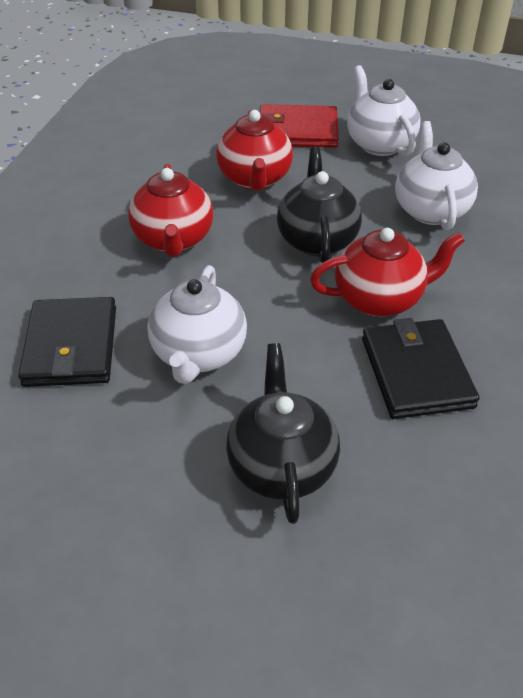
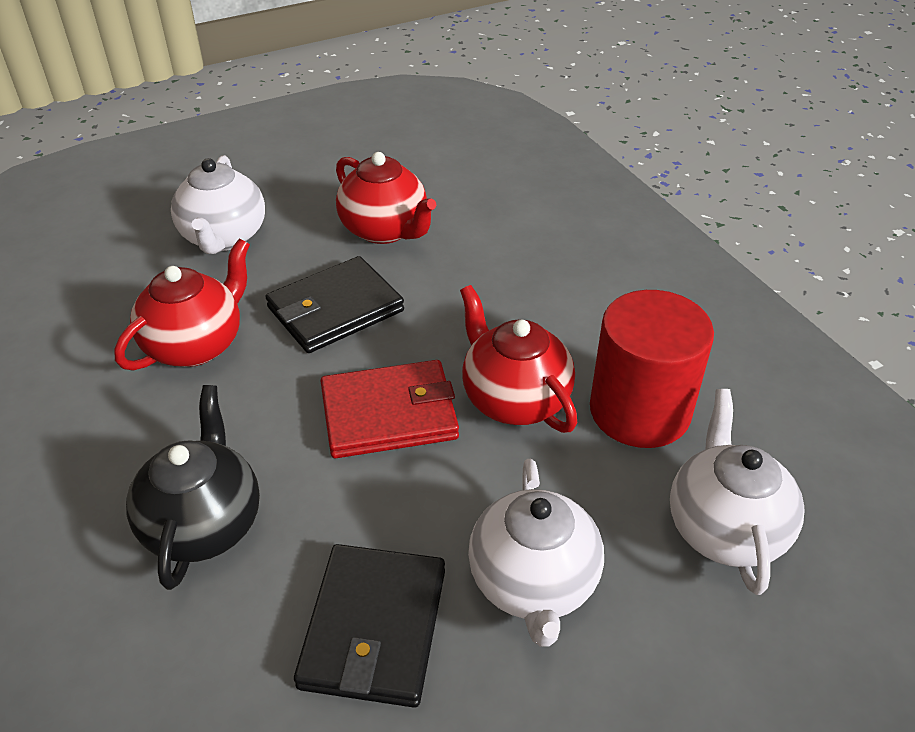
black teapot: 2 -> 1
red cylinder: 0 -> 1

